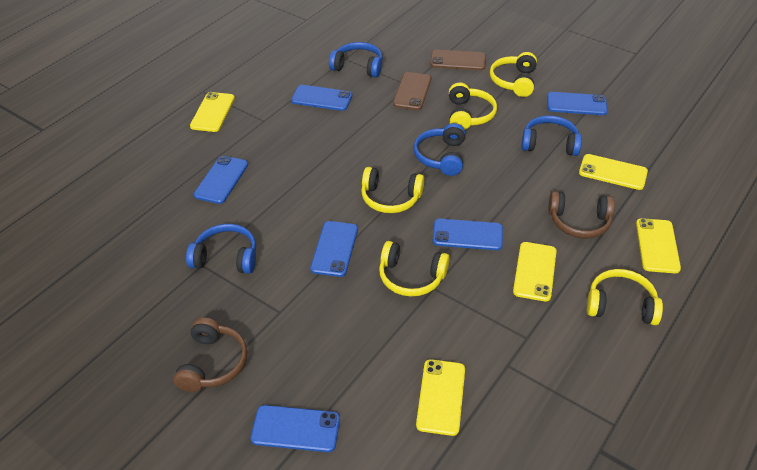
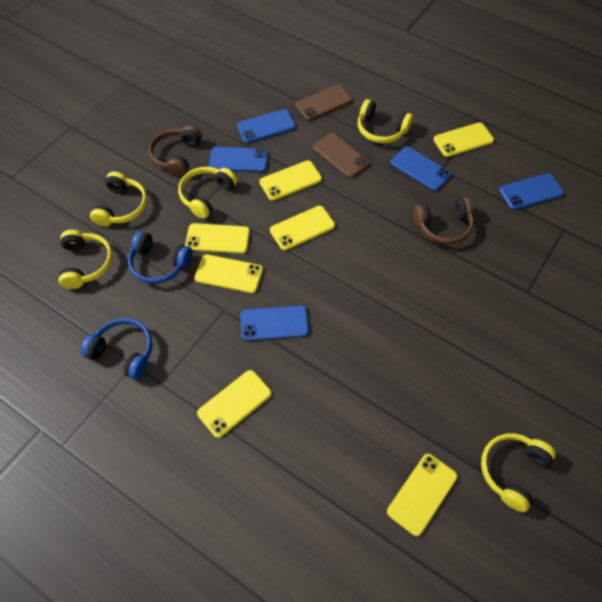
blue headphones: 4 -> 2
blue phone: 6 -> 5
yellow phone: 5 -> 7

